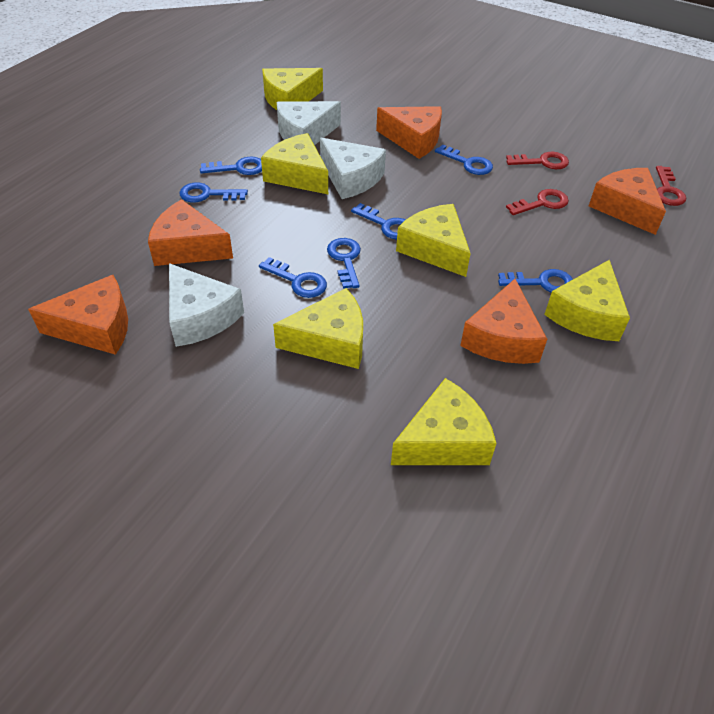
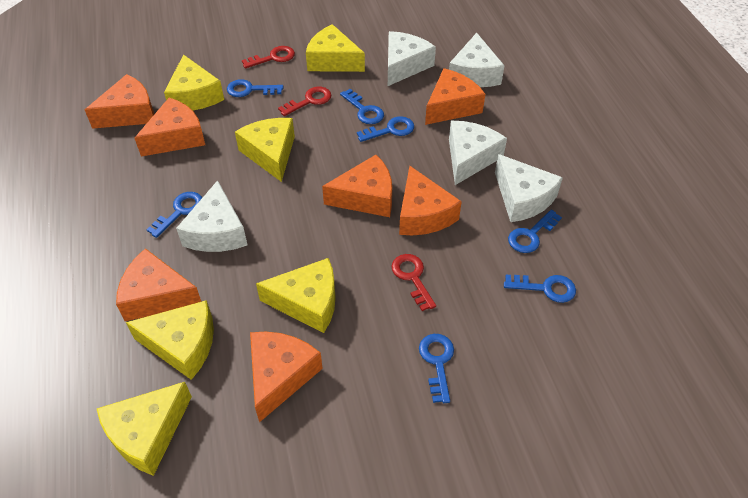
orange cheese: 5 -> 7
white cheese: 3 -> 5

